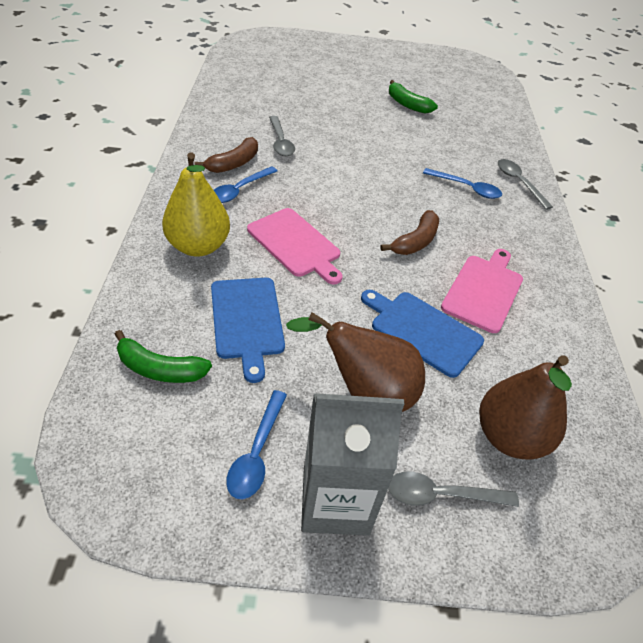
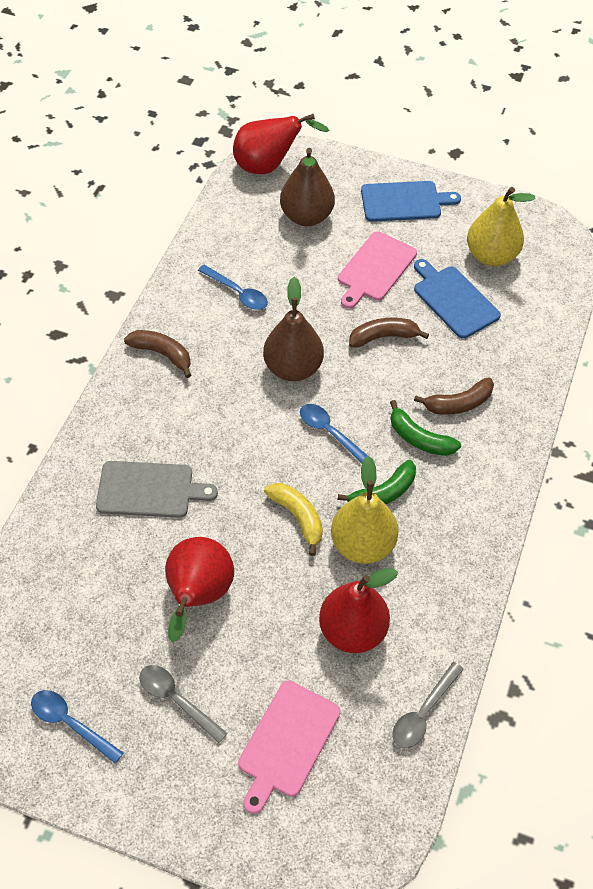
brown banana: 2 -> 3
grey carton: 1 -> 0
grey cutting board: 0 -> 1
grey spoon: 3 -> 2
red pear: 0 -> 3
yellow banana: 0 -> 1
yellow pear: 1 -> 2

